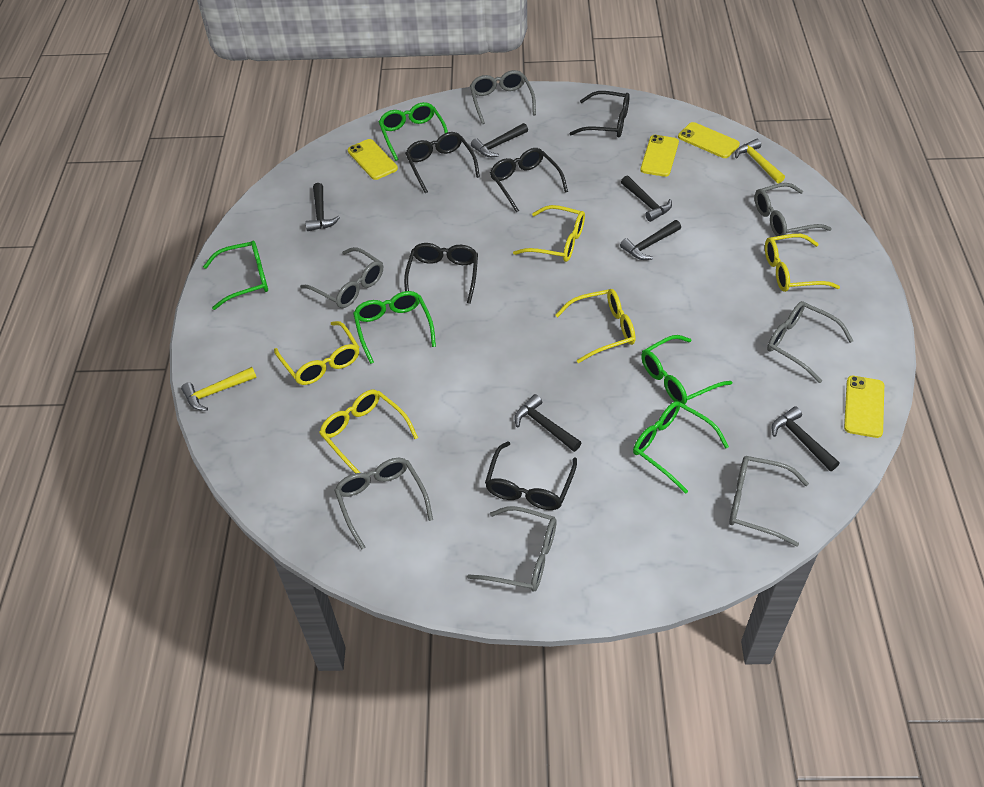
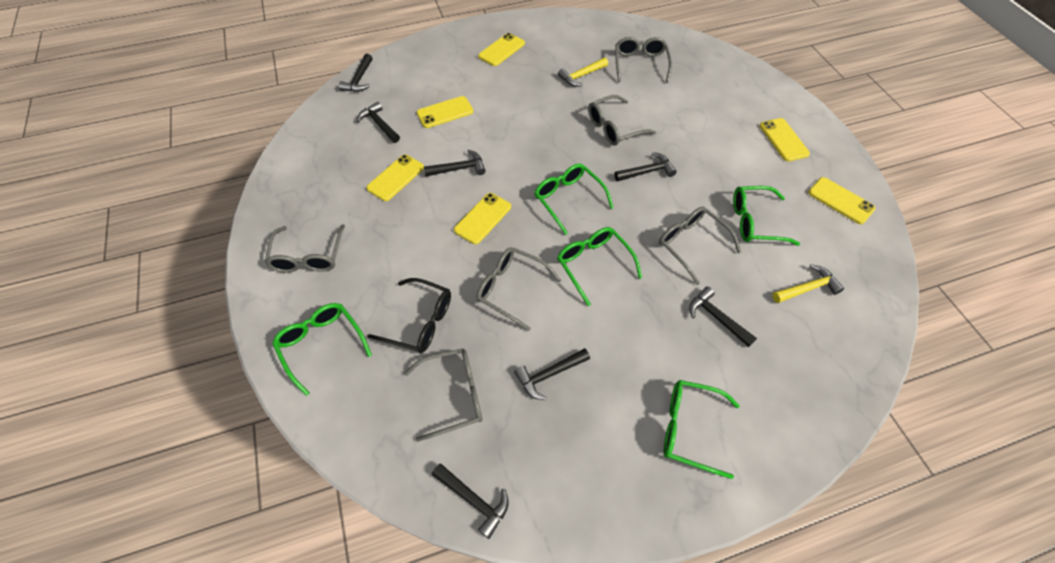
black glasses: 5 -> 1
black hammer: 6 -> 7
grey glasses: 7 -> 6
yellow glasses: 5 -> 0
yellow phone: 4 -> 6

